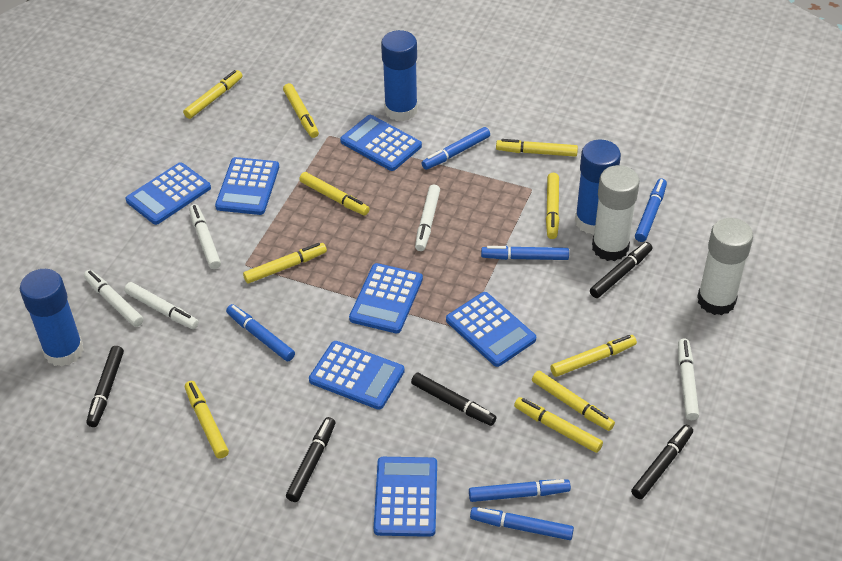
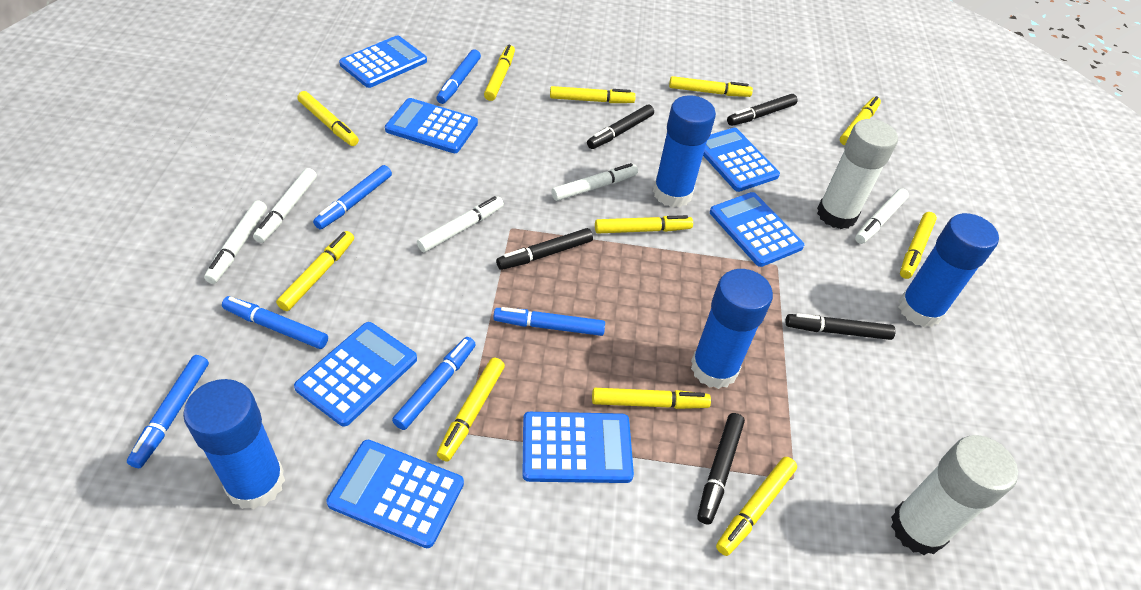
blue glue stick: 3 -> 4
yellow marker: 10 -> 11

